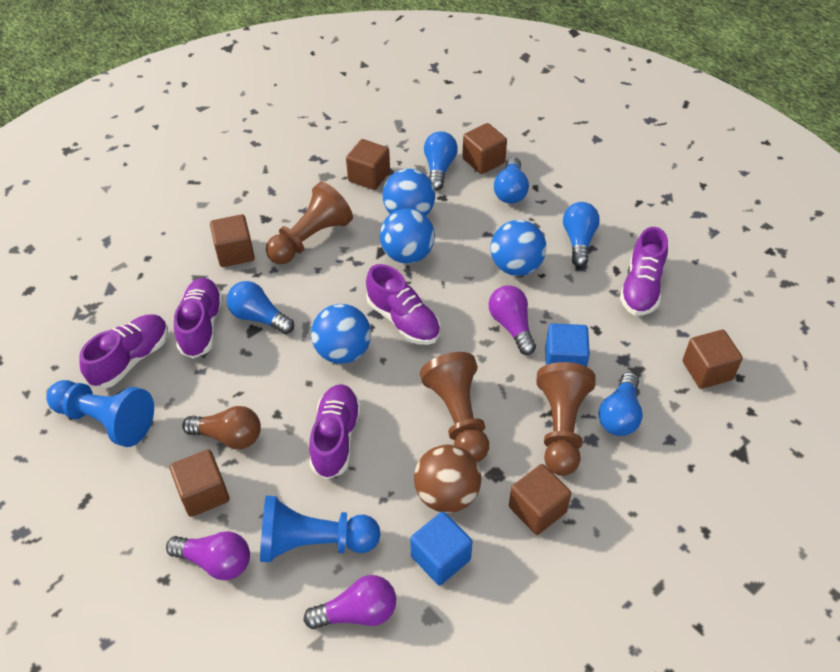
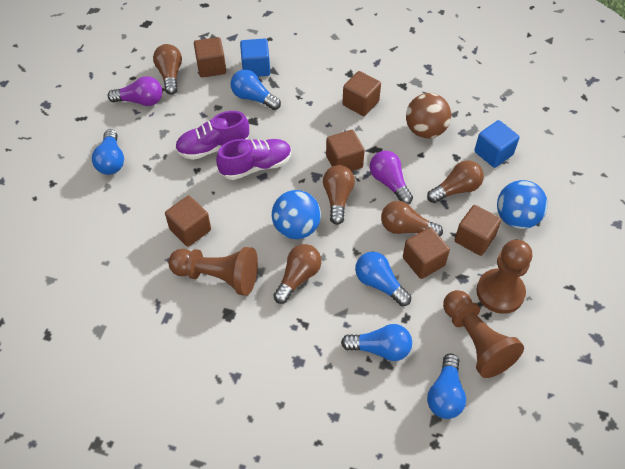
blue ball: 4 -> 2
blue pawn: 2 -> 0
brown light bulb: 1 -> 5
purple light bulb: 3 -> 2
purple shoe: 5 -> 2

